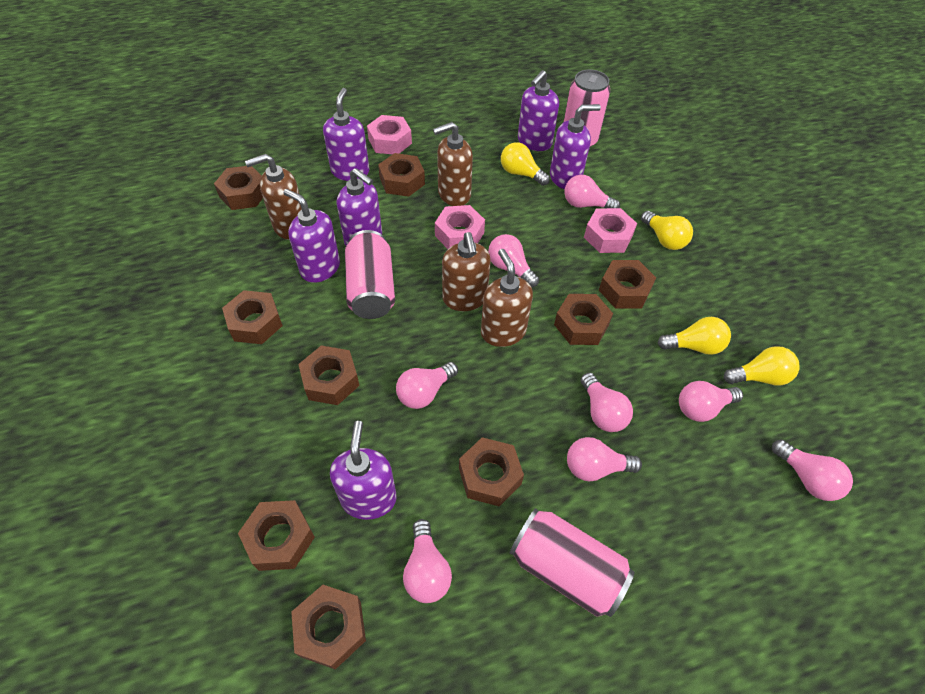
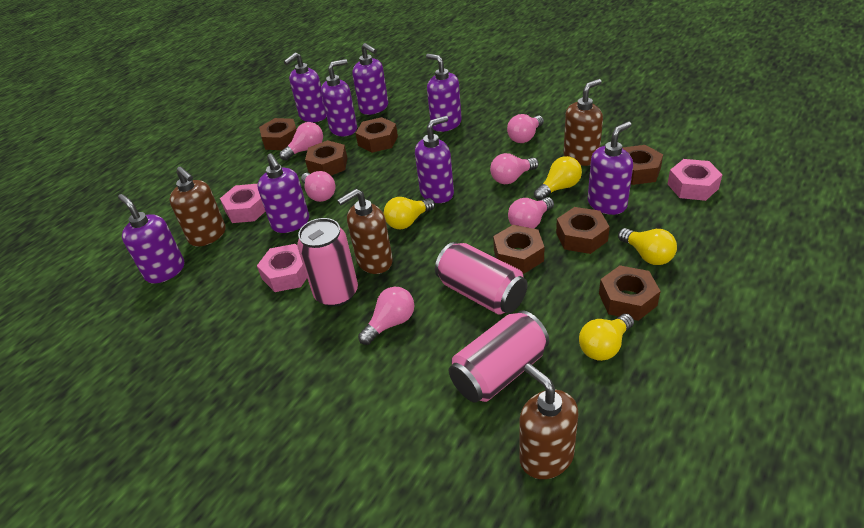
brown nut: 9 -> 7
pink light bulb: 8 -> 6
purple soap dispenser: 6 -> 8

